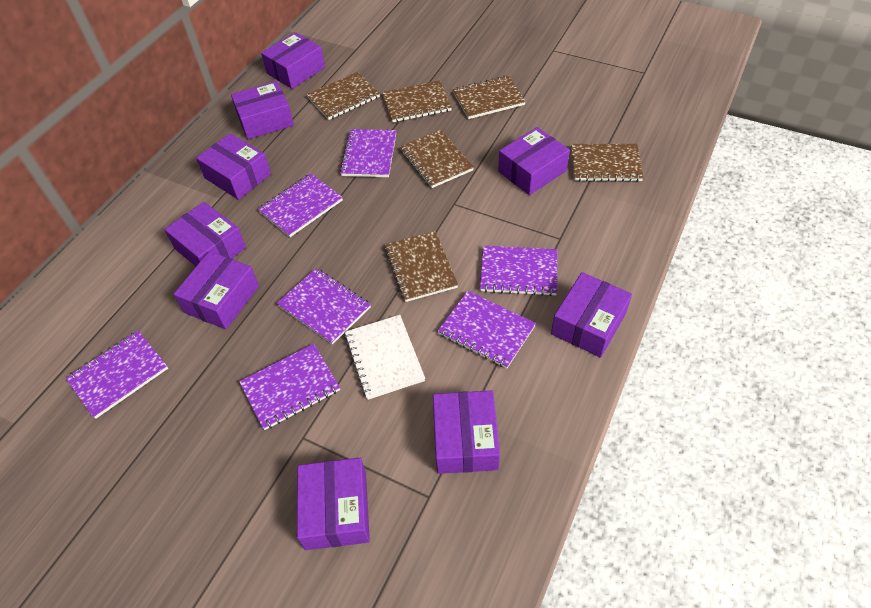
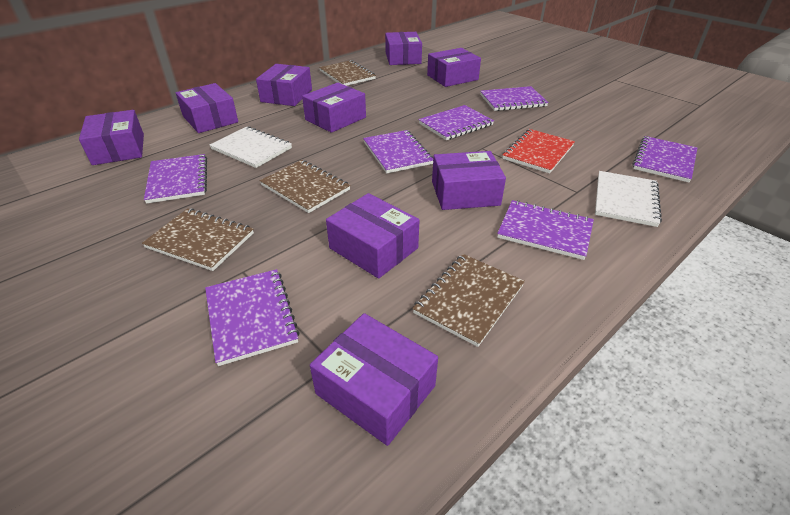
brown notebook: 6 -> 4
red notebook: 0 -> 1
white notebook: 1 -> 2

